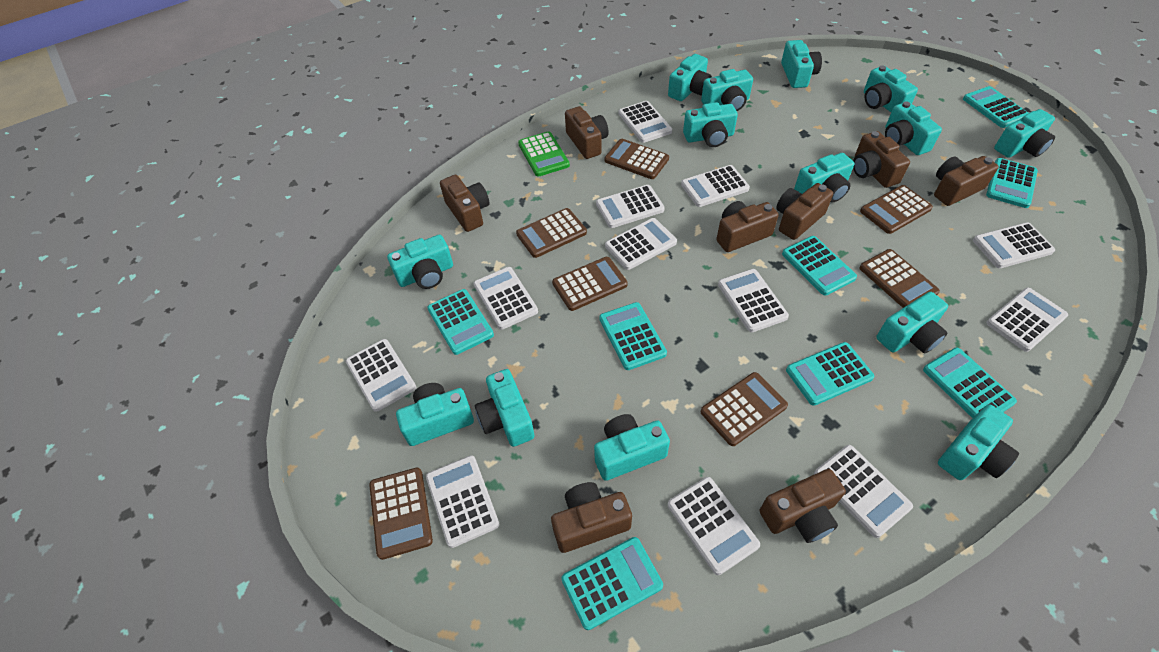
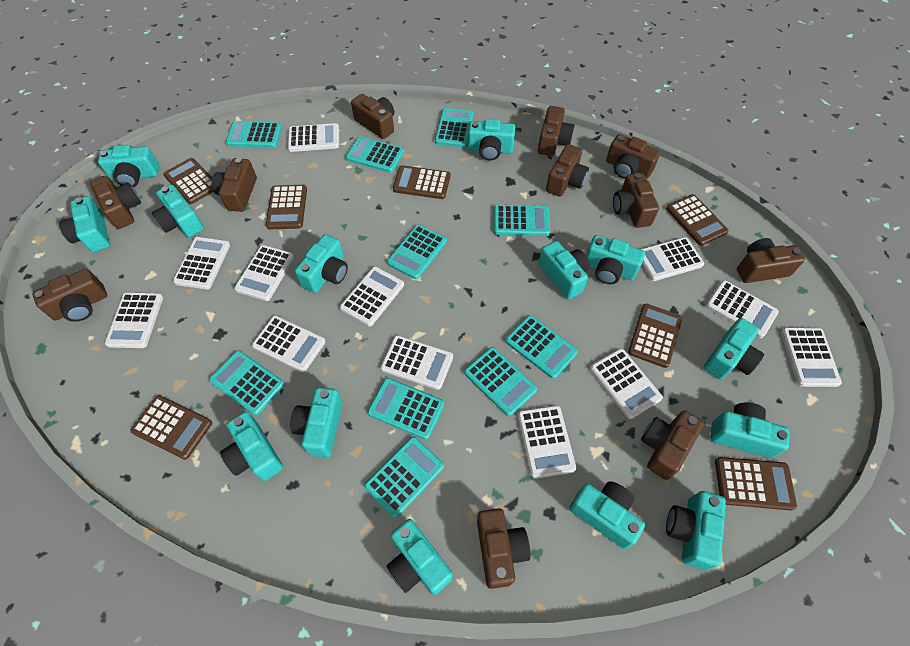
brown camera: 8 -> 11
green calculator: 1 -> 0
turquoise calculator: 8 -> 10

